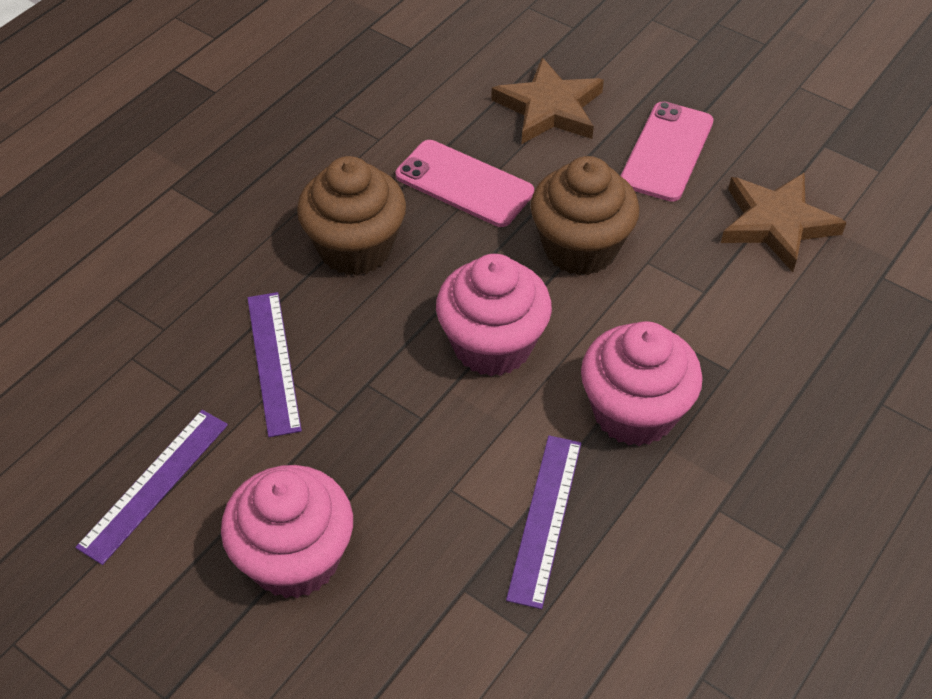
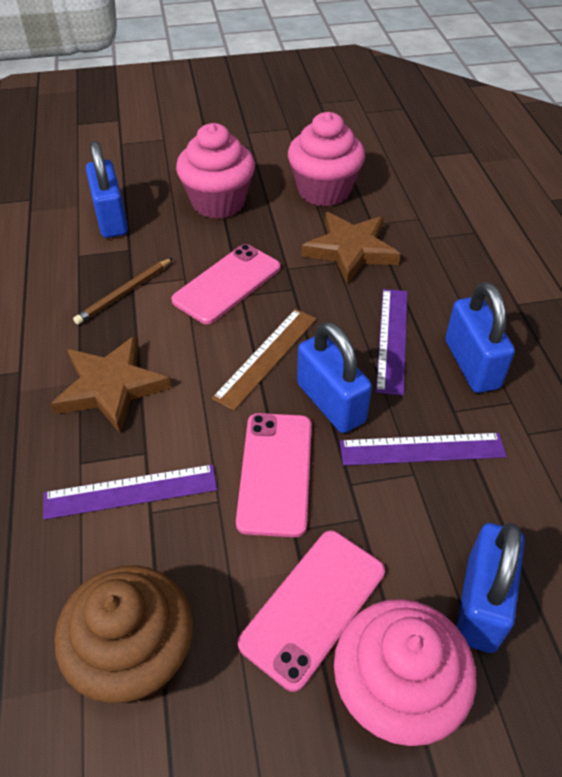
blue padlock: 0 -> 4
brown cupcake: 2 -> 1
brown pencil: 0 -> 1
brown ruler: 0 -> 1
pink phone: 2 -> 3

